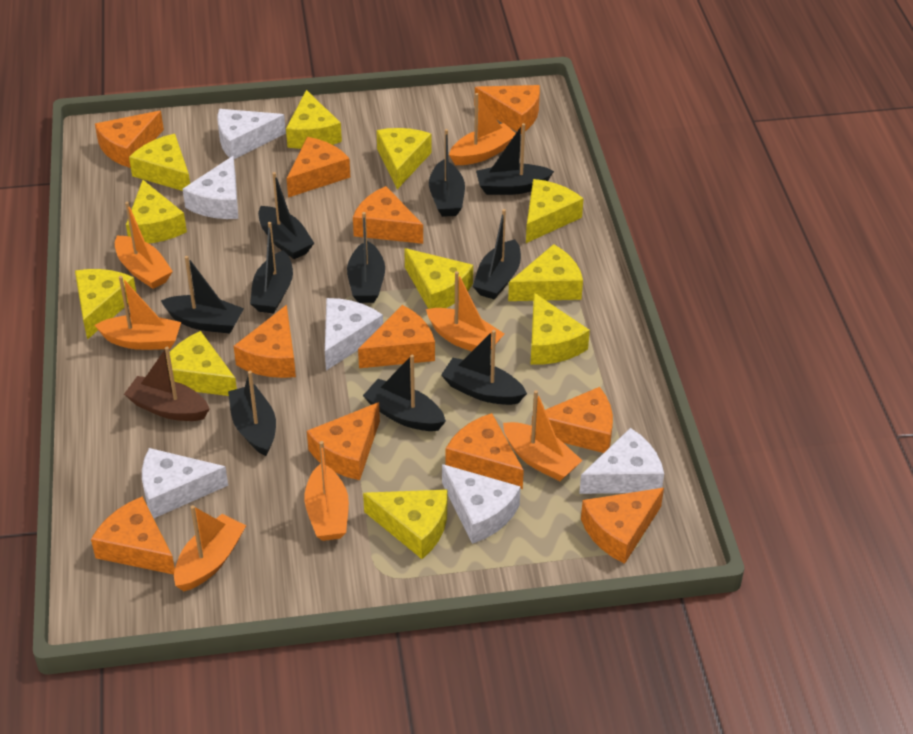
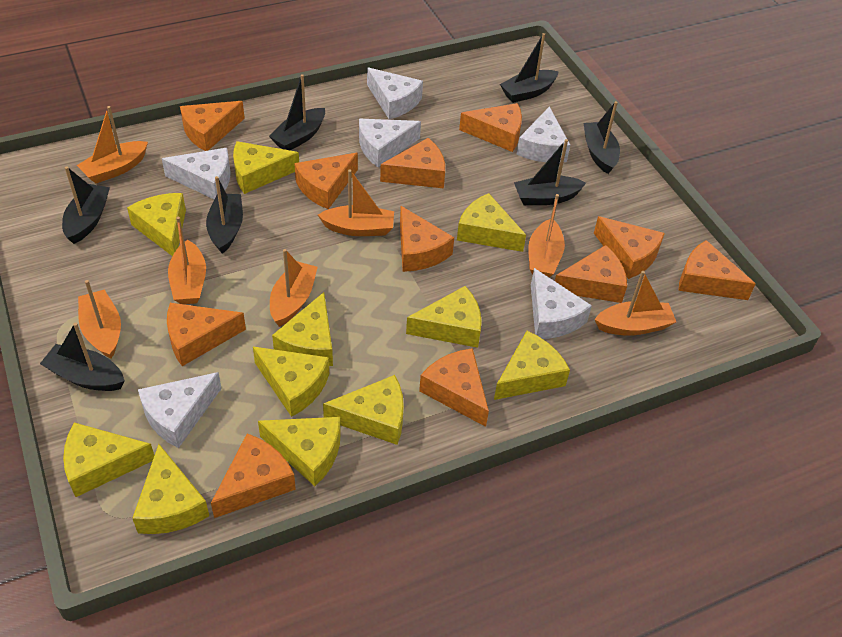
black boat: 10 -> 7
brown boat: 1 -> 0

